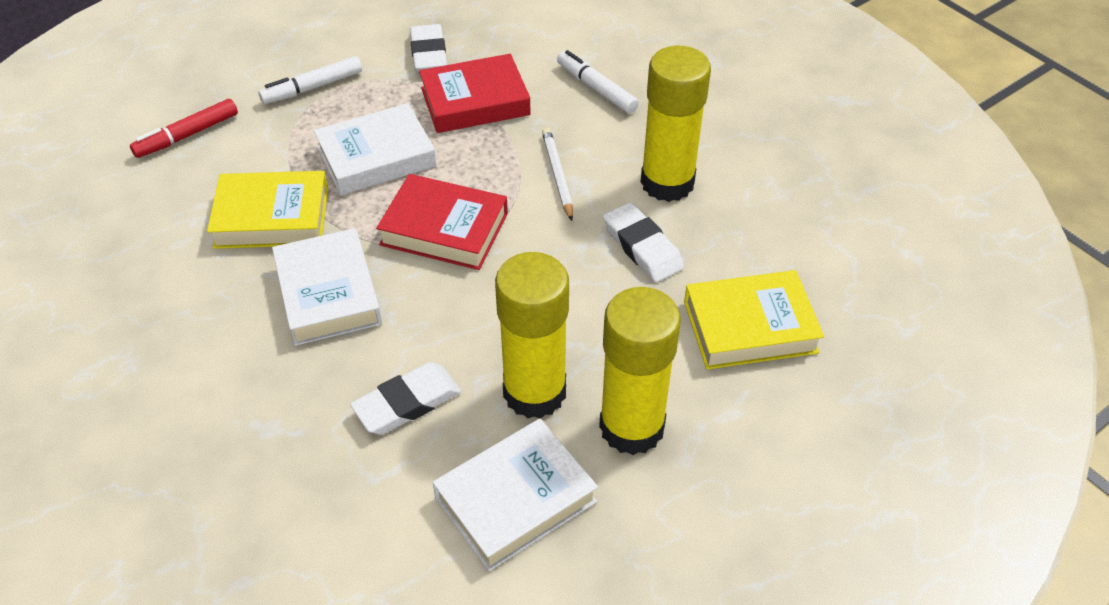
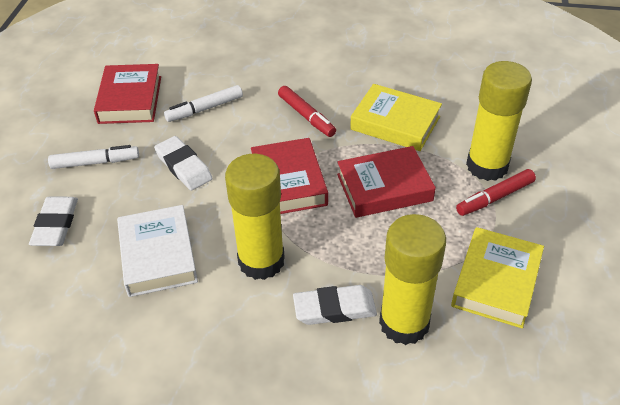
red book: 2 -> 3
red marker: 1 -> 2
white book: 3 -> 1
white pencil: 1 -> 0

